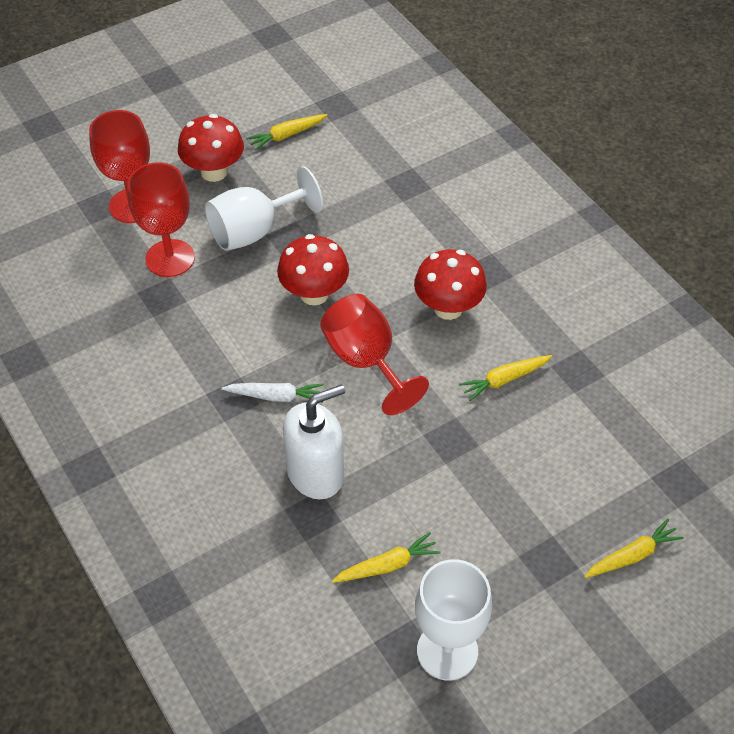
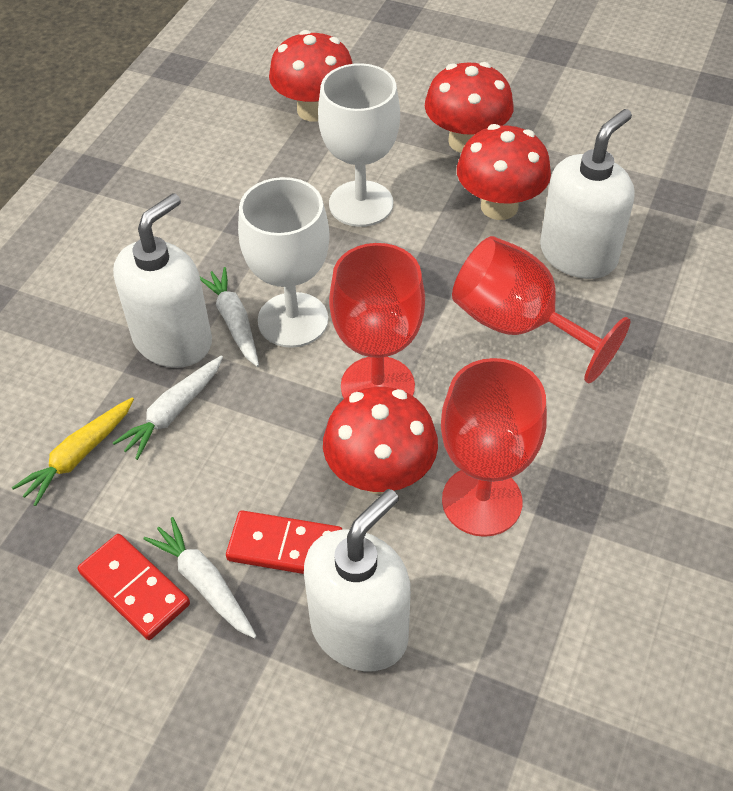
red domino: 0 -> 2
red mushroom: 3 -> 4
white carrot: 1 -> 3
white soap dispenser: 1 -> 3
yellow carrot: 4 -> 1

